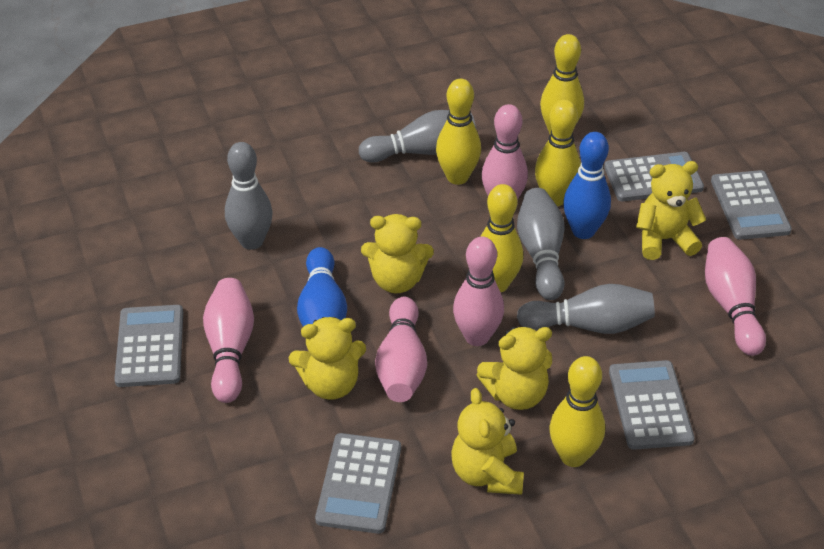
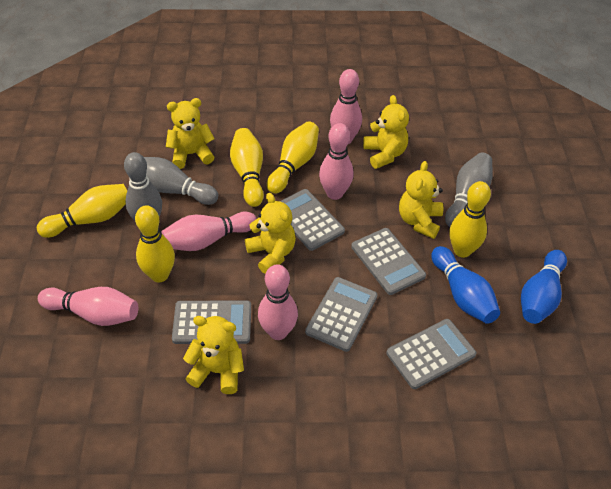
grey bowling pin: 4 -> 3

